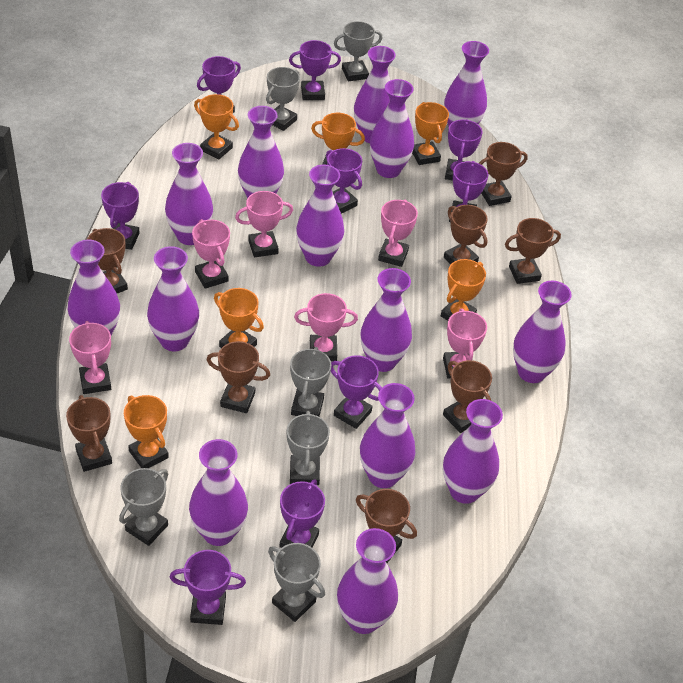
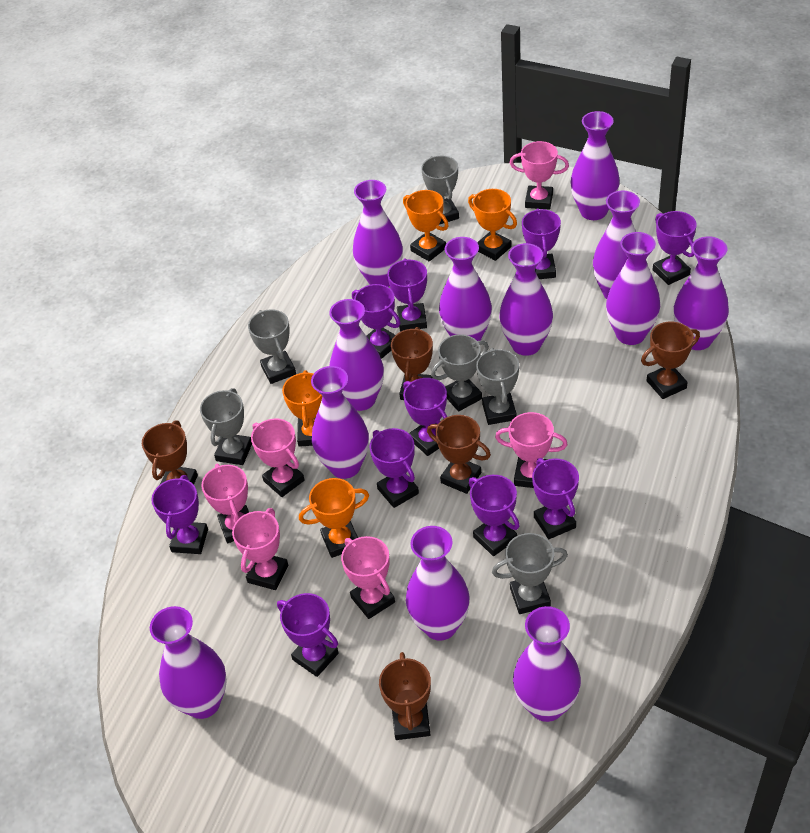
brown trophy: 8 -> 5
orange trophy: 6 -> 4
purple trophy: 9 -> 10
purple vase: 14 -> 12

